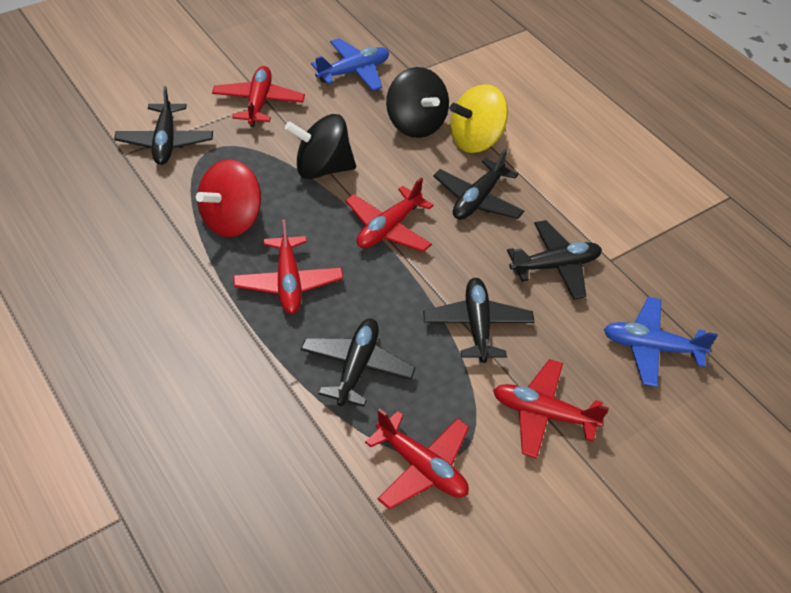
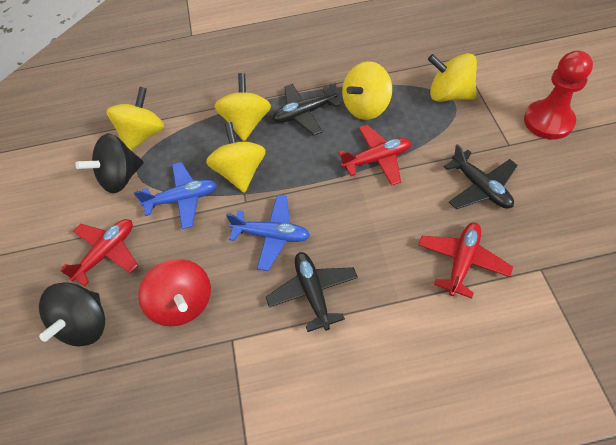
black plane: 5 -> 3
red pawn: 0 -> 1
red plane: 5 -> 3
yellow spinning top: 1 -> 5

